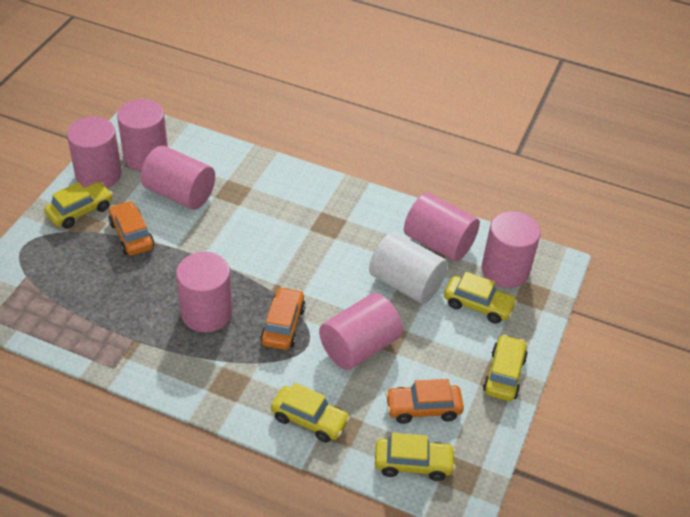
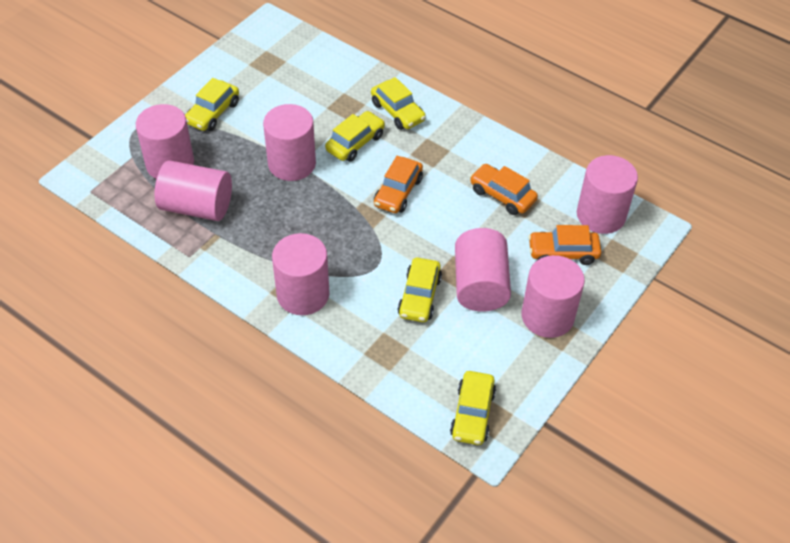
white cylinder: 1 -> 0

